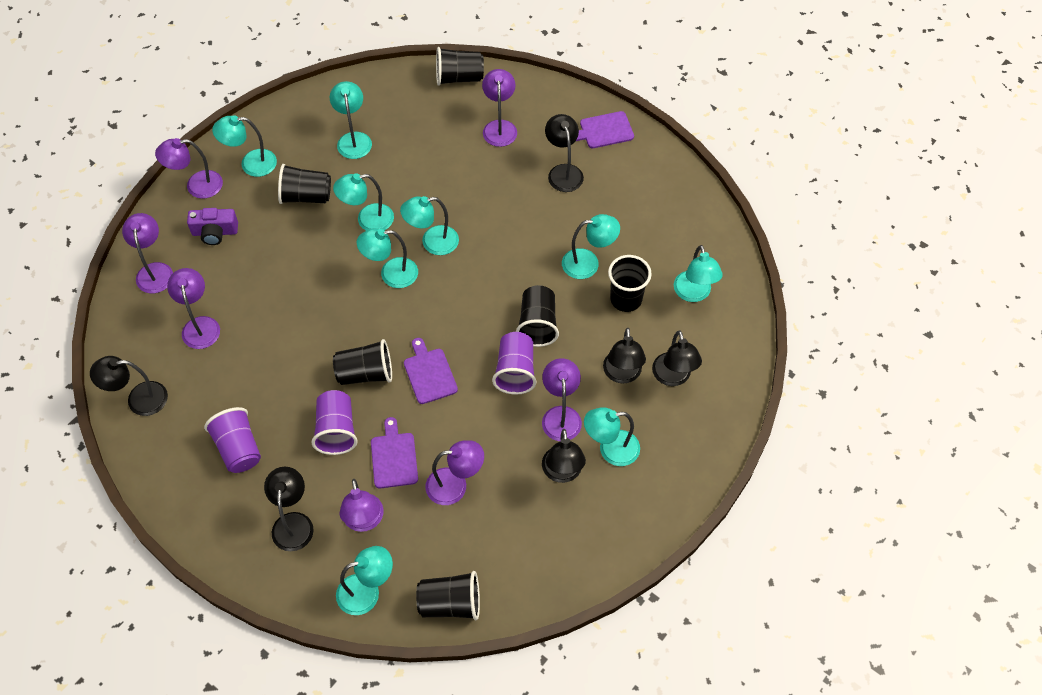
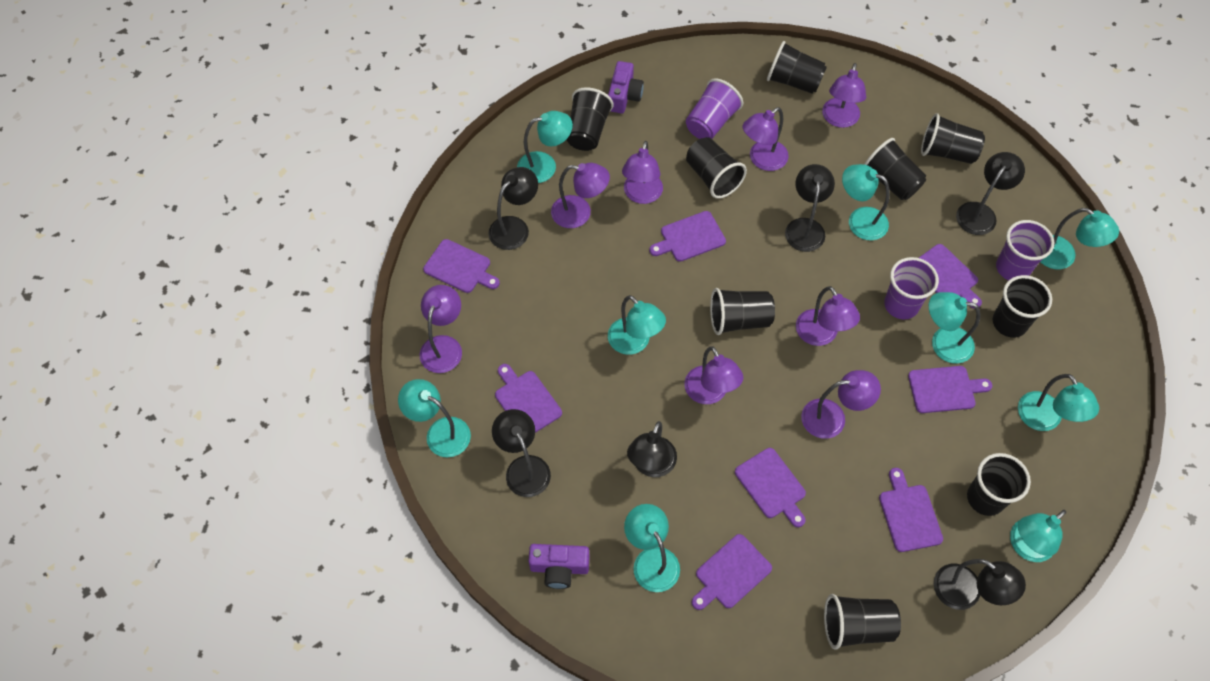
black cup: 6 -> 9
purple camera: 1 -> 2
purple cutting board: 3 -> 8
purple lamp: 7 -> 8

